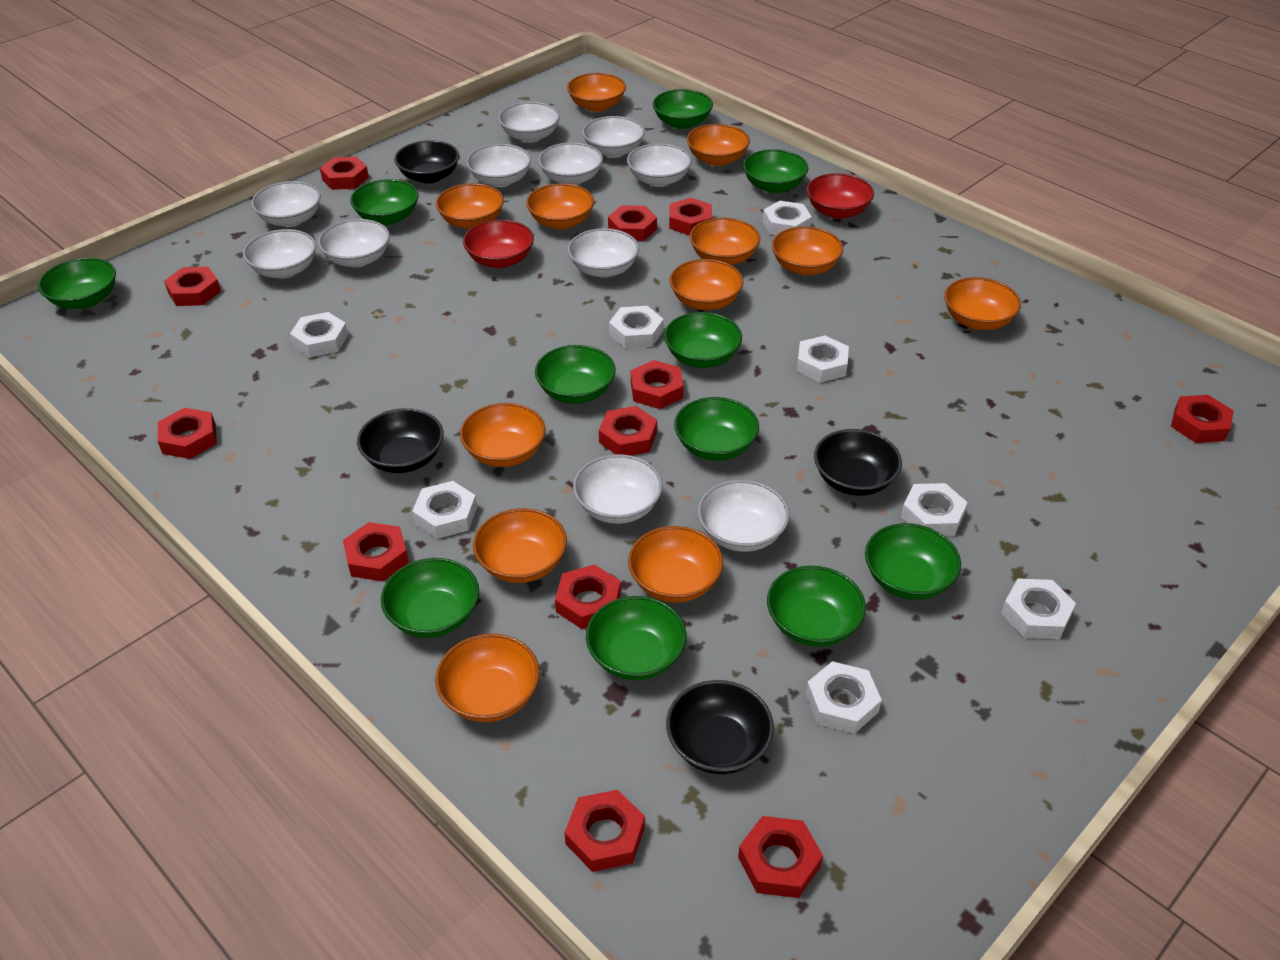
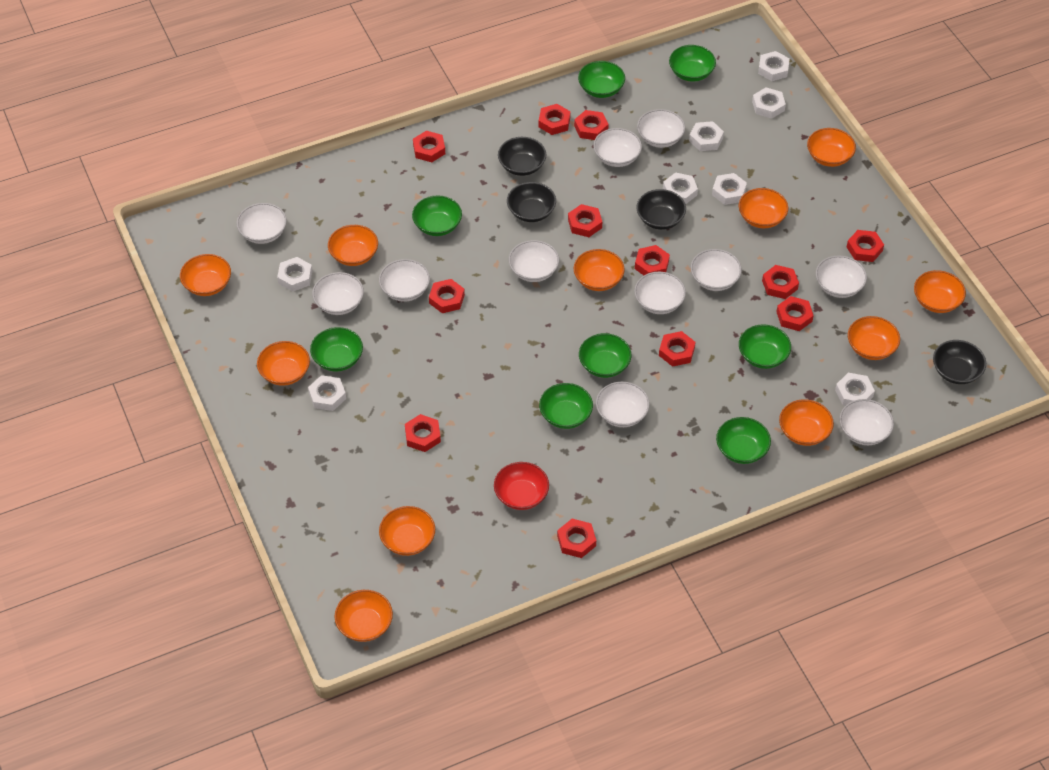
green bowl: 11 -> 8
orange bowl: 12 -> 11
red bowl: 2 -> 1

